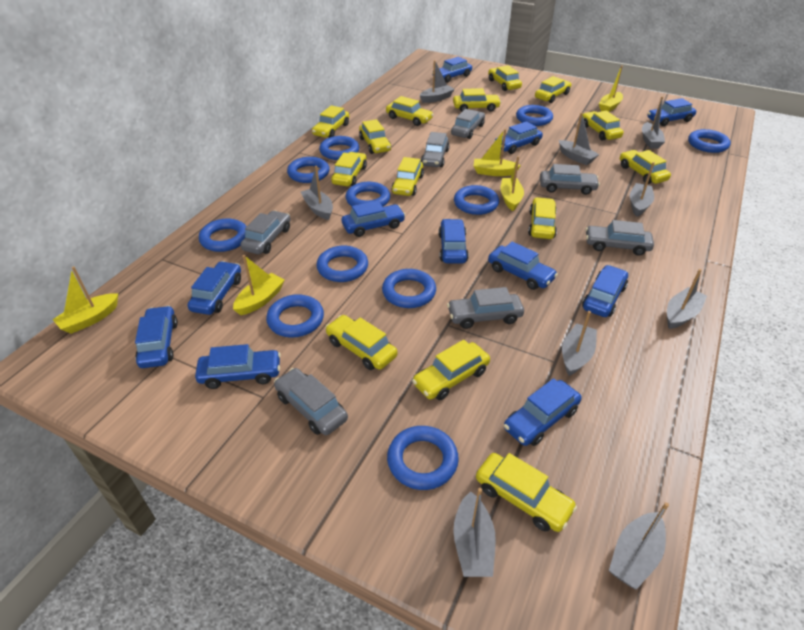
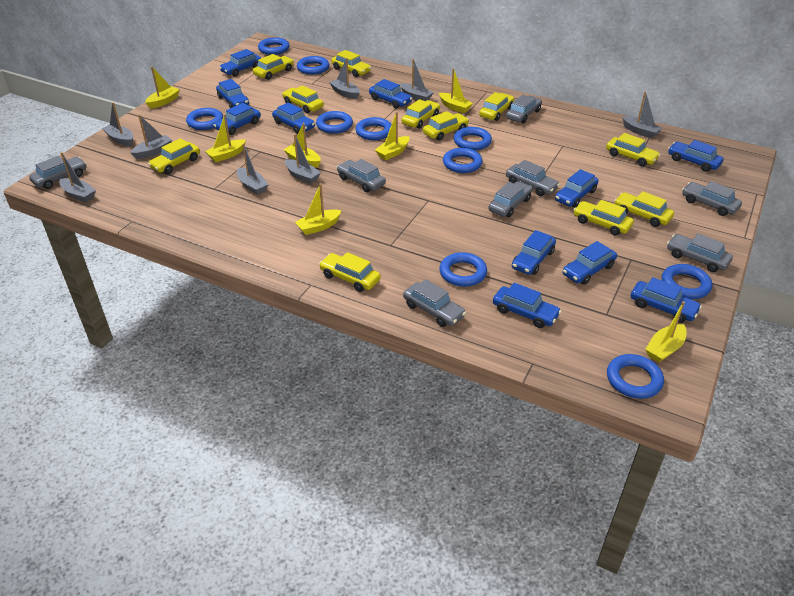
blue ring: 11 -> 10
grey boat: 9 -> 8
grey car: 7 -> 8
yellow boat: 5 -> 7
yellow car: 14 -> 11

